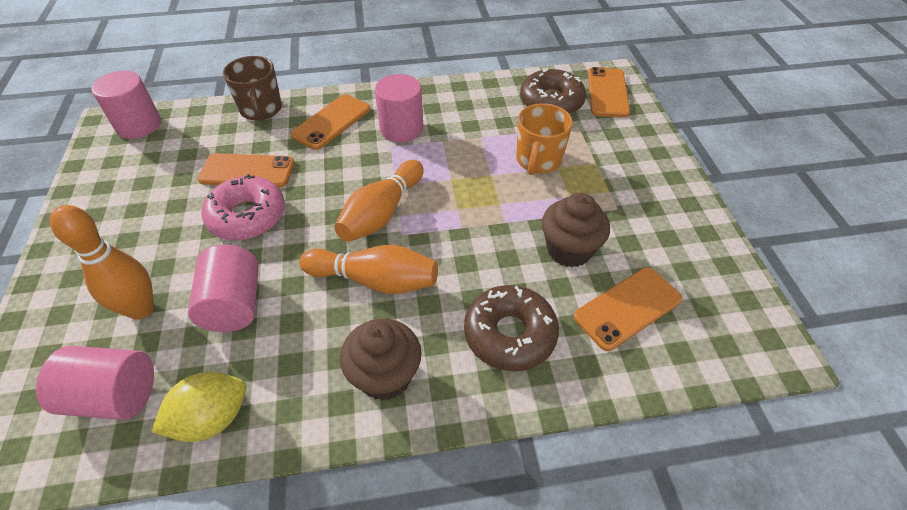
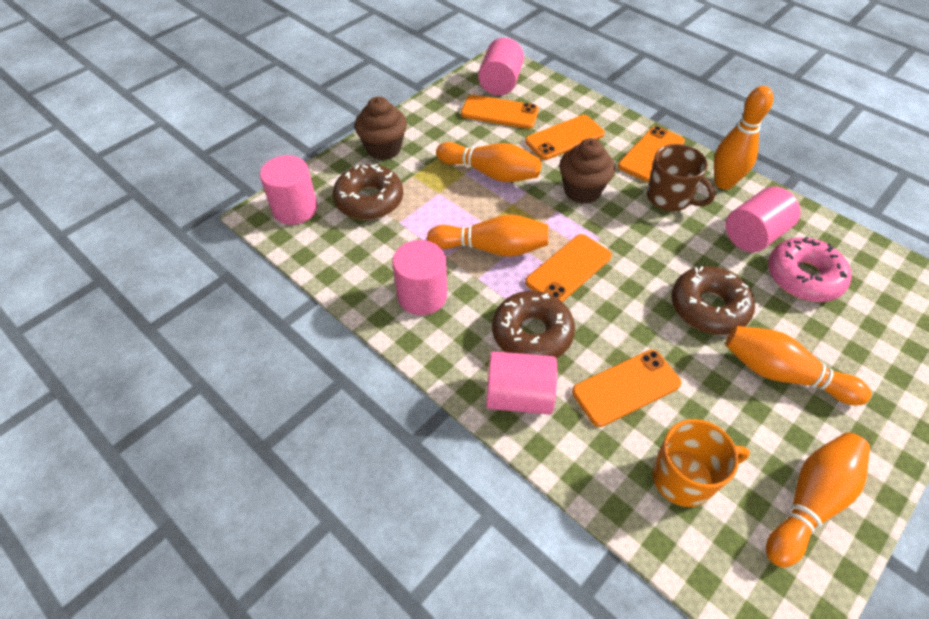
brown donut: 2 -> 3
orange bowling pin: 3 -> 5
orange phone: 4 -> 5
pink cylinder: 4 -> 5
yellow lemon: 1 -> 0

